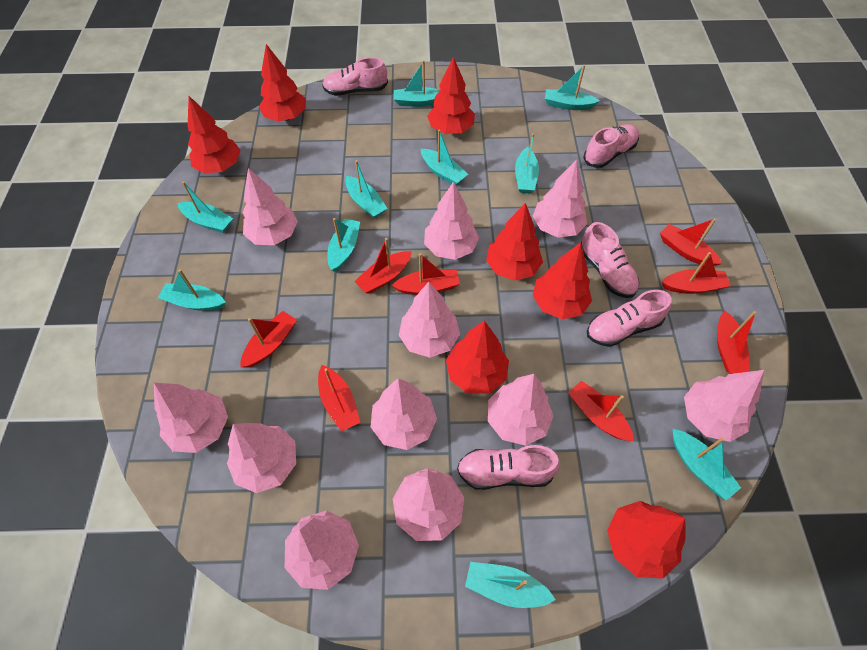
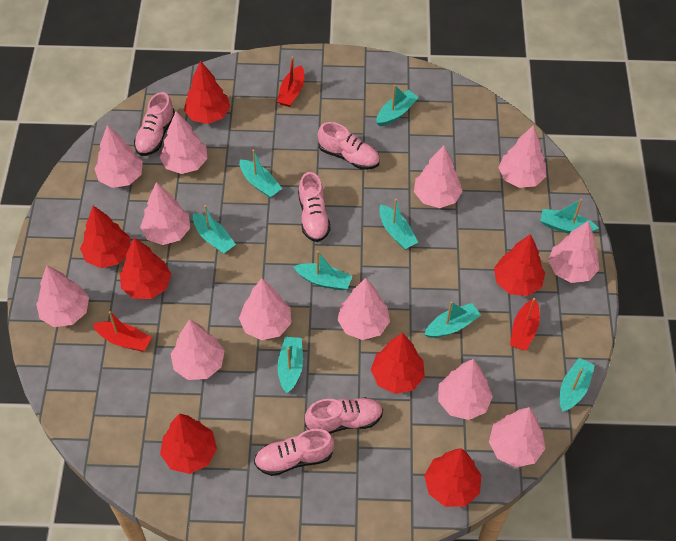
pink tree: 11 -> 12
red boat: 8 -> 3
turquoise boat: 10 -> 9

